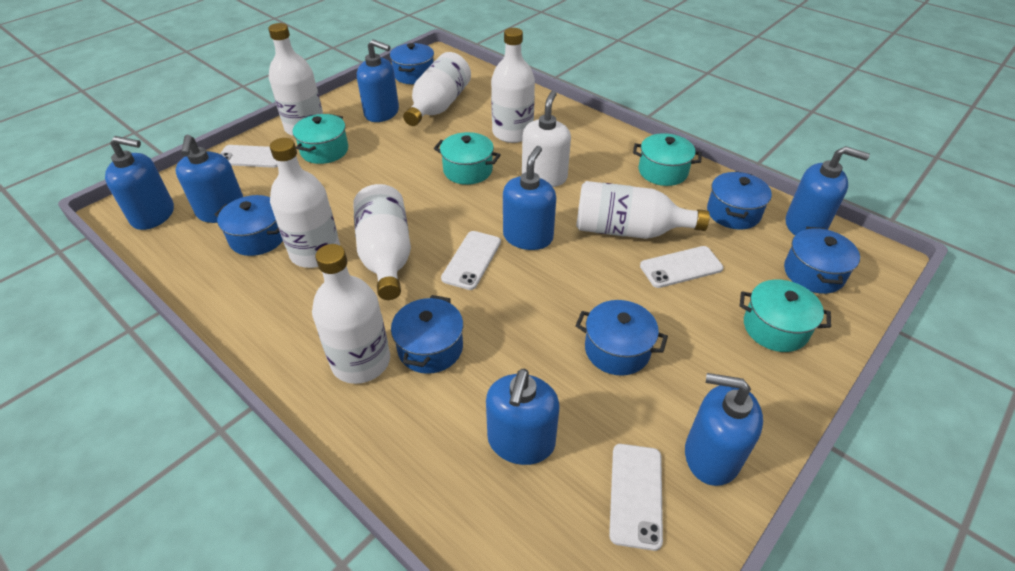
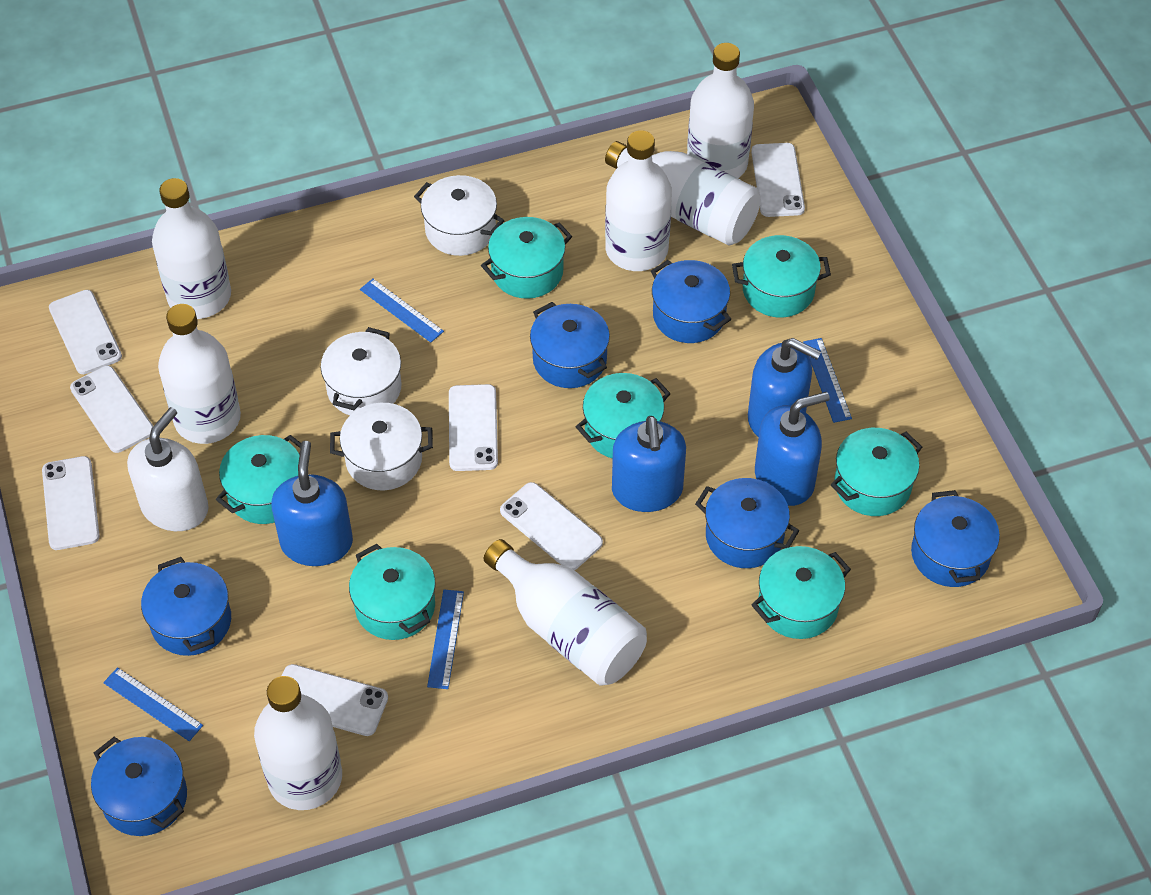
blue ruler: 0 -> 4
blue soap dispenser: 7 -> 4
turquoise pot: 4 -> 7
white phone: 4 -> 7
white pot: 0 -> 3

